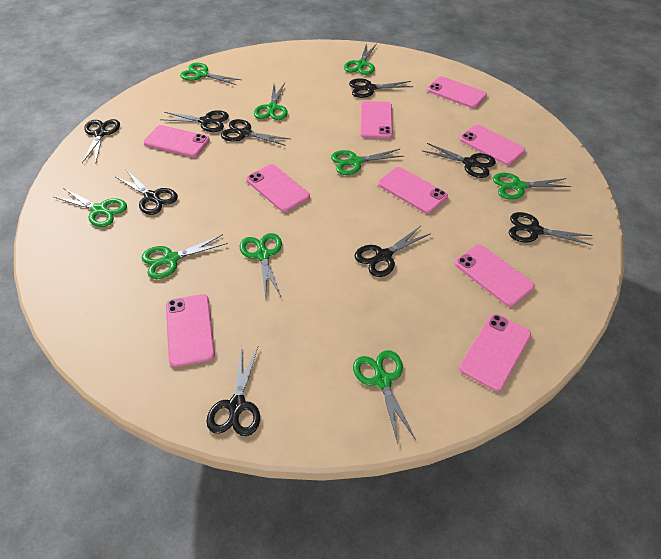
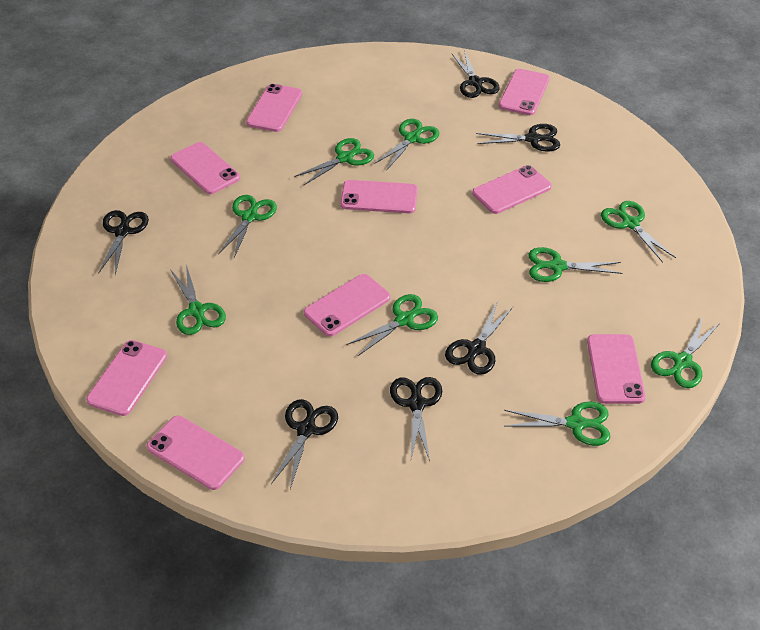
black scissors: 9 -> 6

